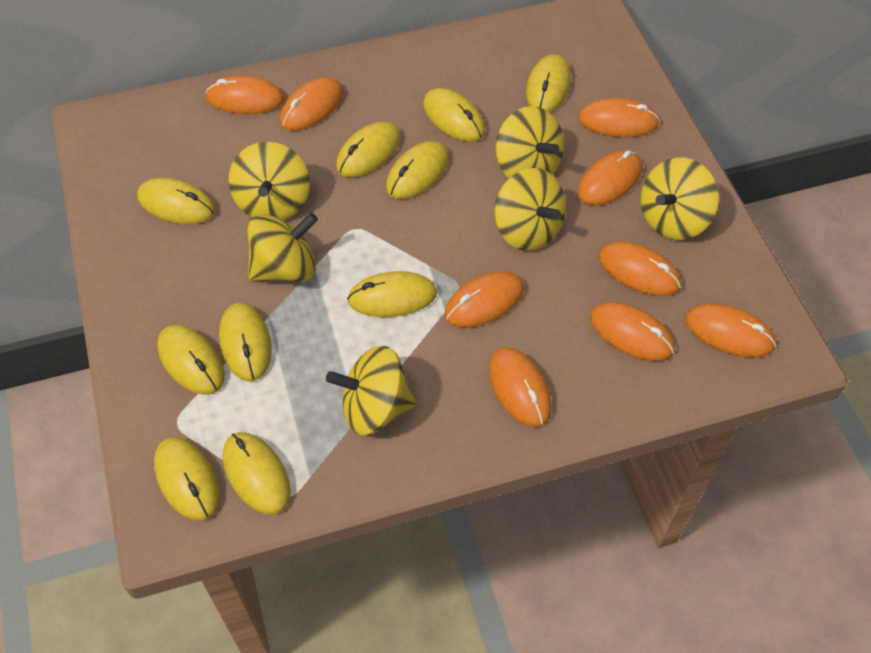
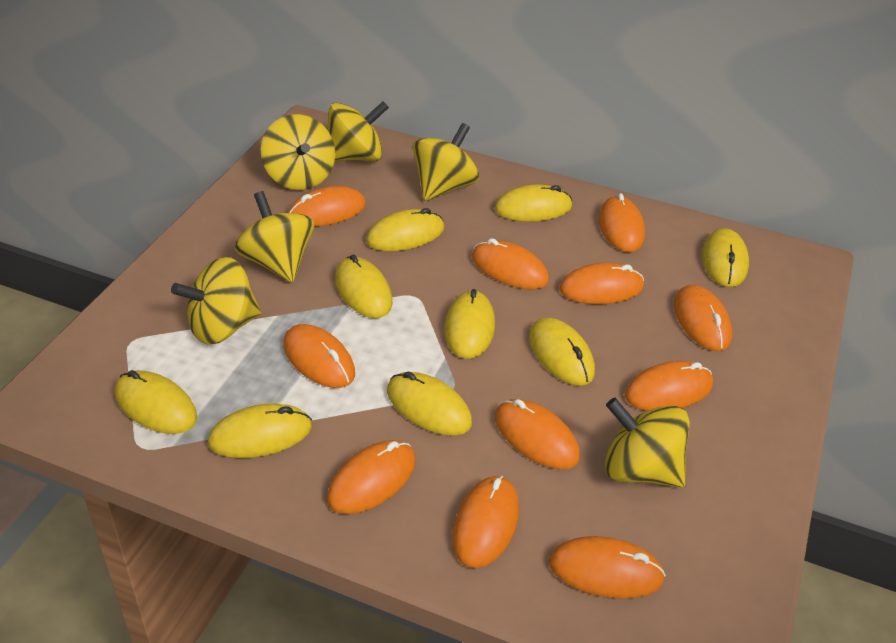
orange mouse: 9 -> 11
yellow mouse: 10 -> 9

